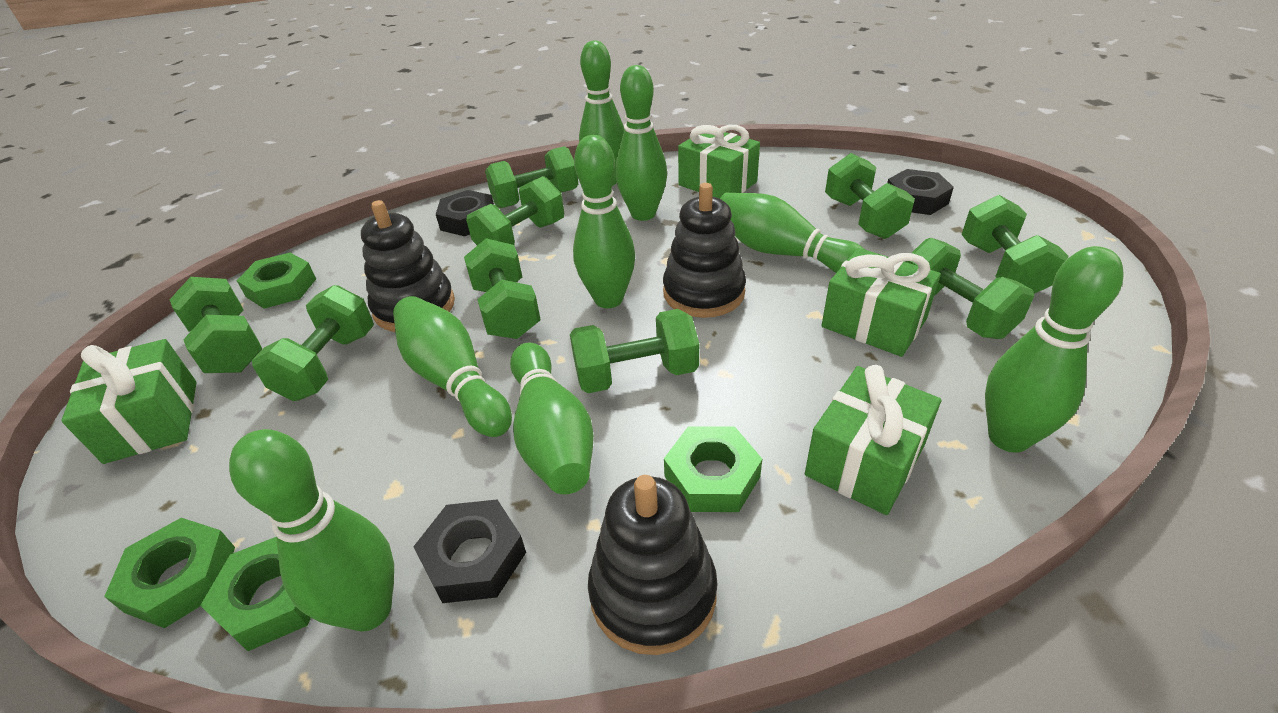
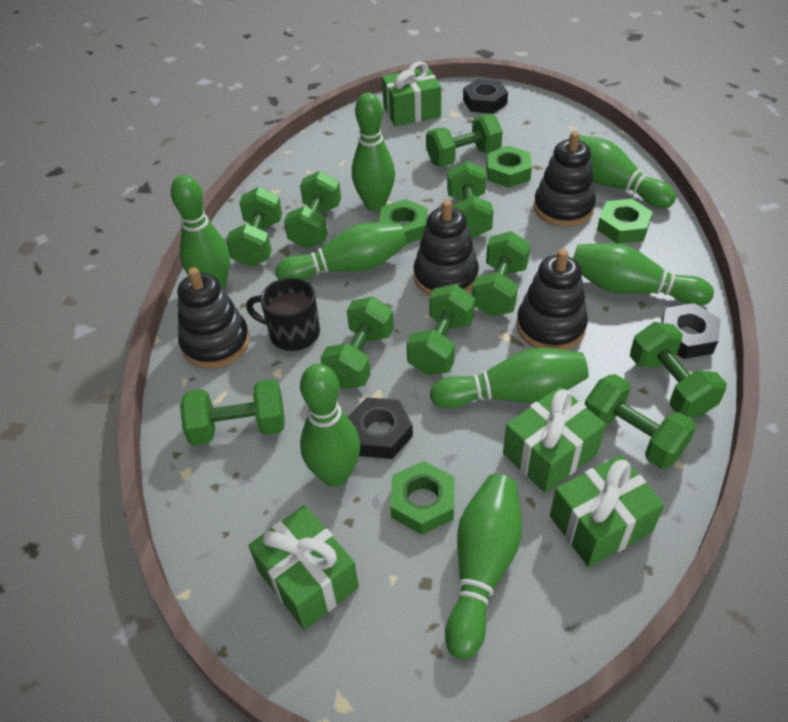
black mug: 0 -> 1
black stacking toy: 3 -> 4
green dumbbell: 9 -> 10

